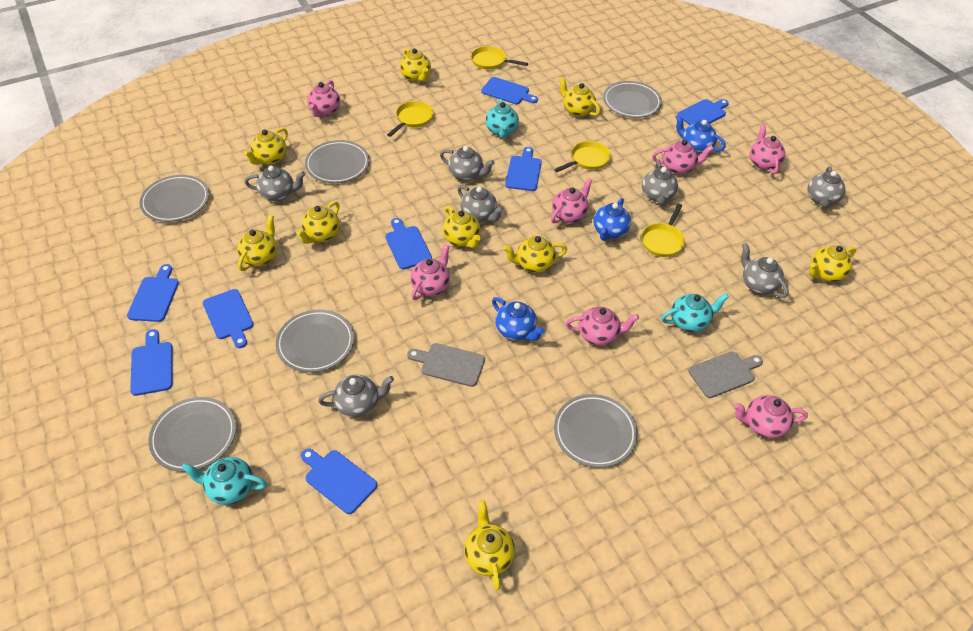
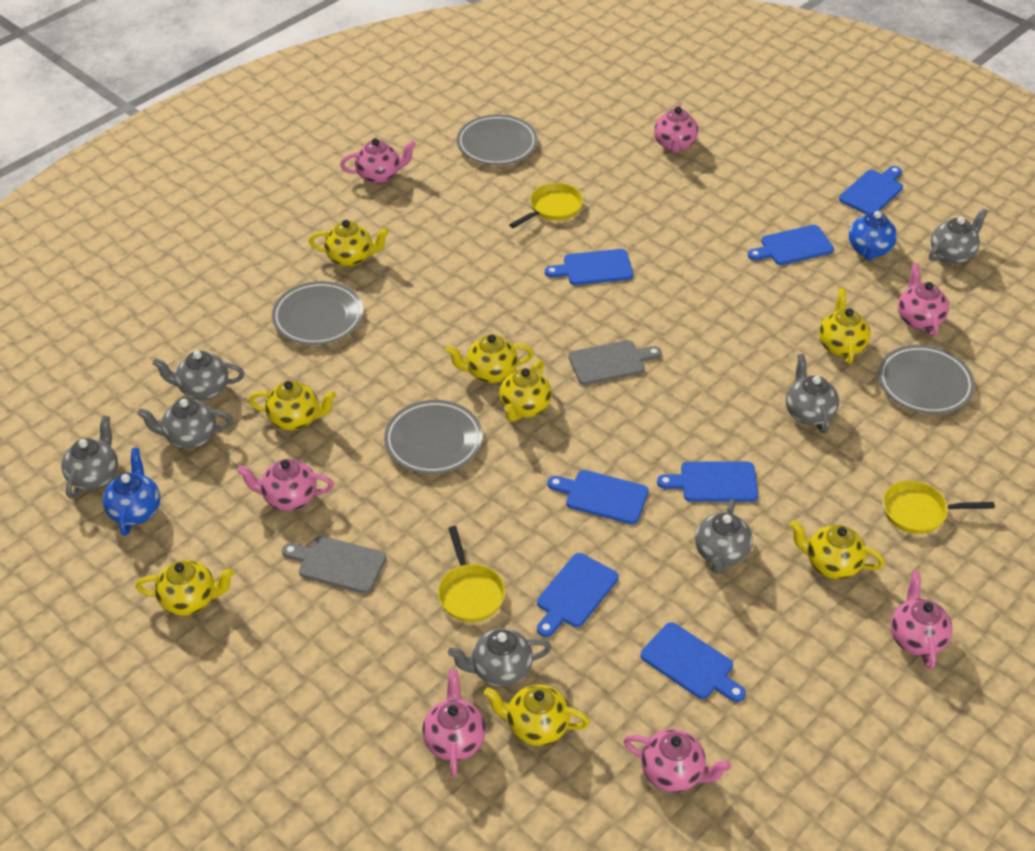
blue cutting board: 8 -> 7
blue teapot: 3 -> 2
grey plate: 6 -> 4
turquoise teapot: 3 -> 0
yellow pan: 4 -> 3
yellow teapot: 9 -> 8

